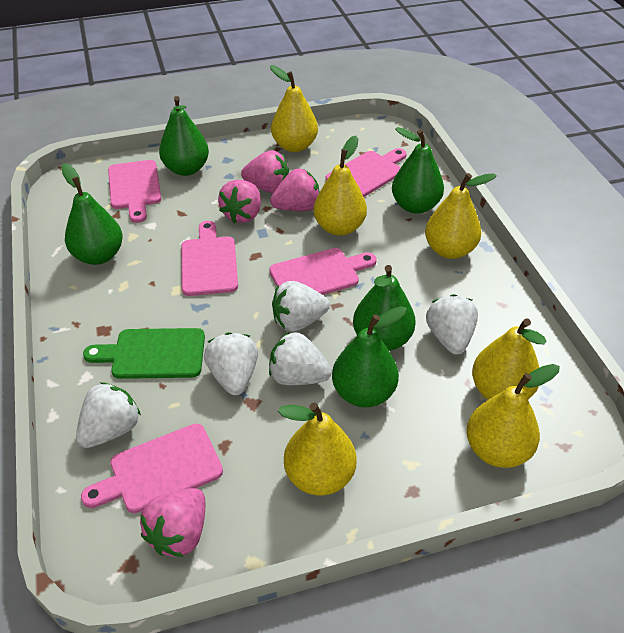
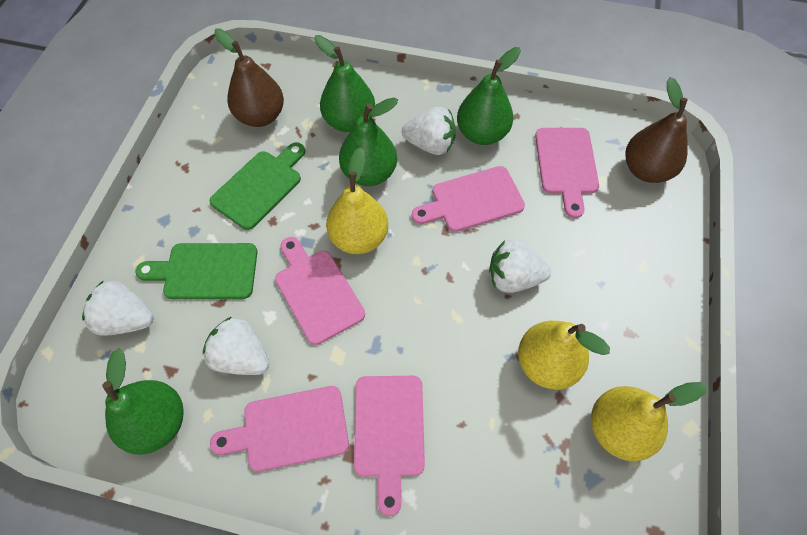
brown pear: 0 -> 2
green cutting board: 1 -> 2
green pear: 5 -> 4
pink strawberry: 4 -> 0
white strawberry: 5 -> 4
yellow pear: 6 -> 3

